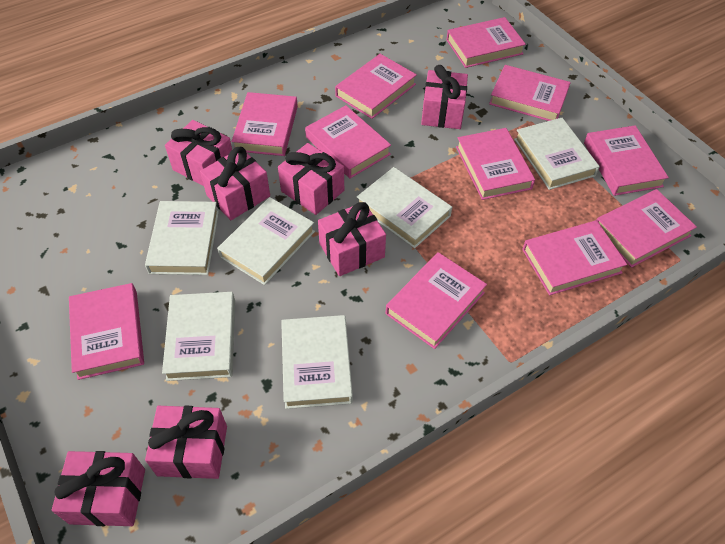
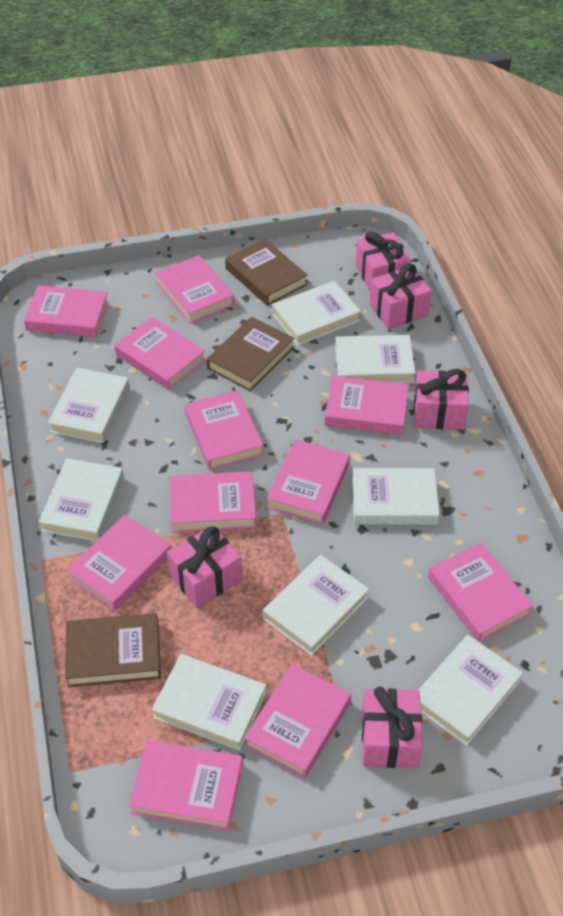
brown book: 0 -> 3
pink gift: 7 -> 5
white book: 6 -> 8

